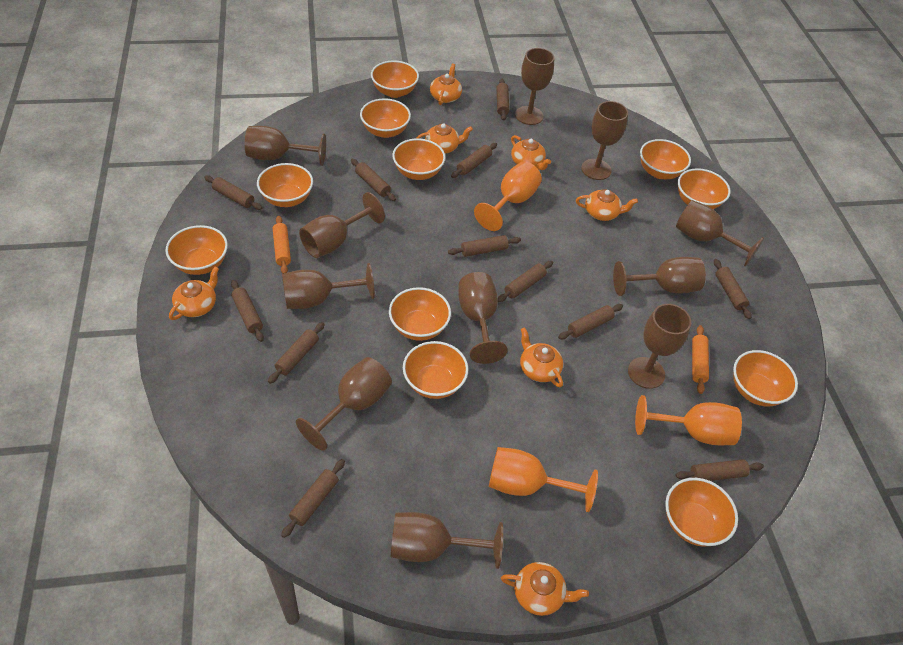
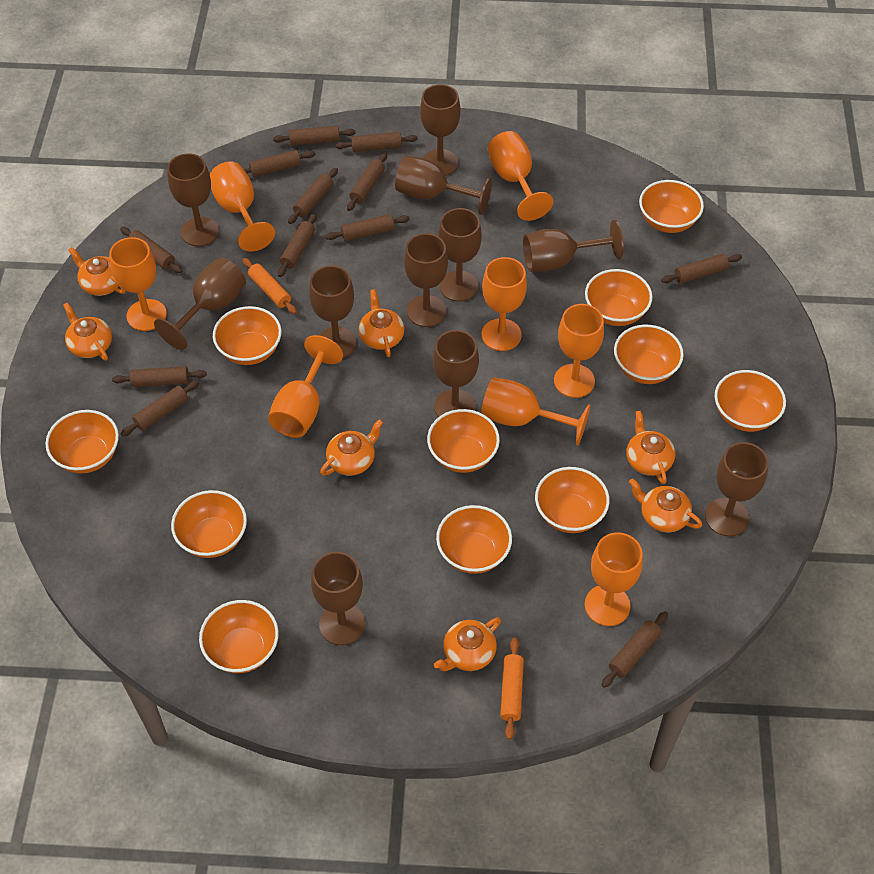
orange goblet: 3 -> 8

